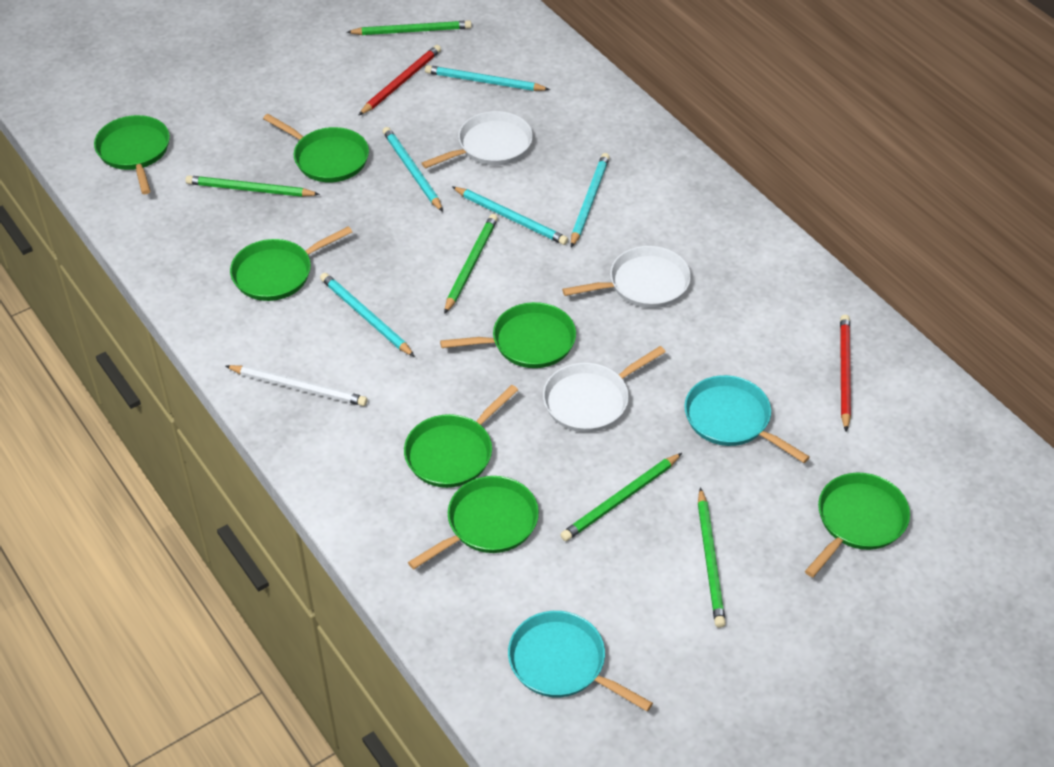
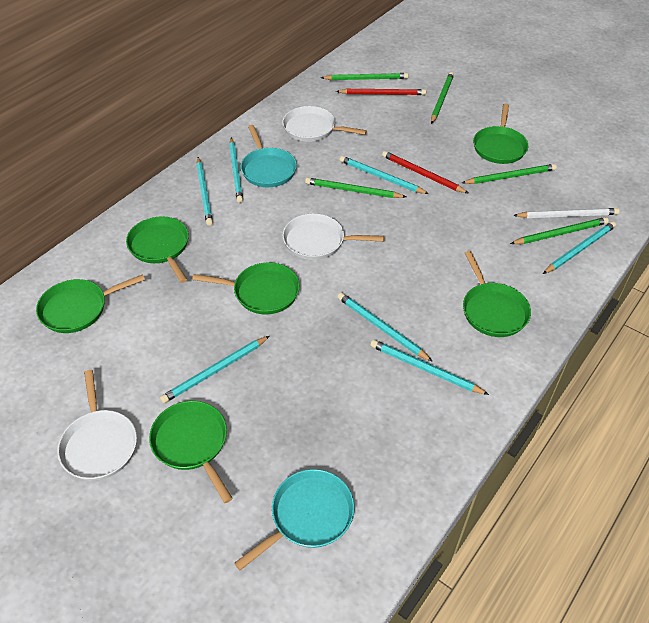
green pan: 7 -> 6
turquoise pencil: 5 -> 7

